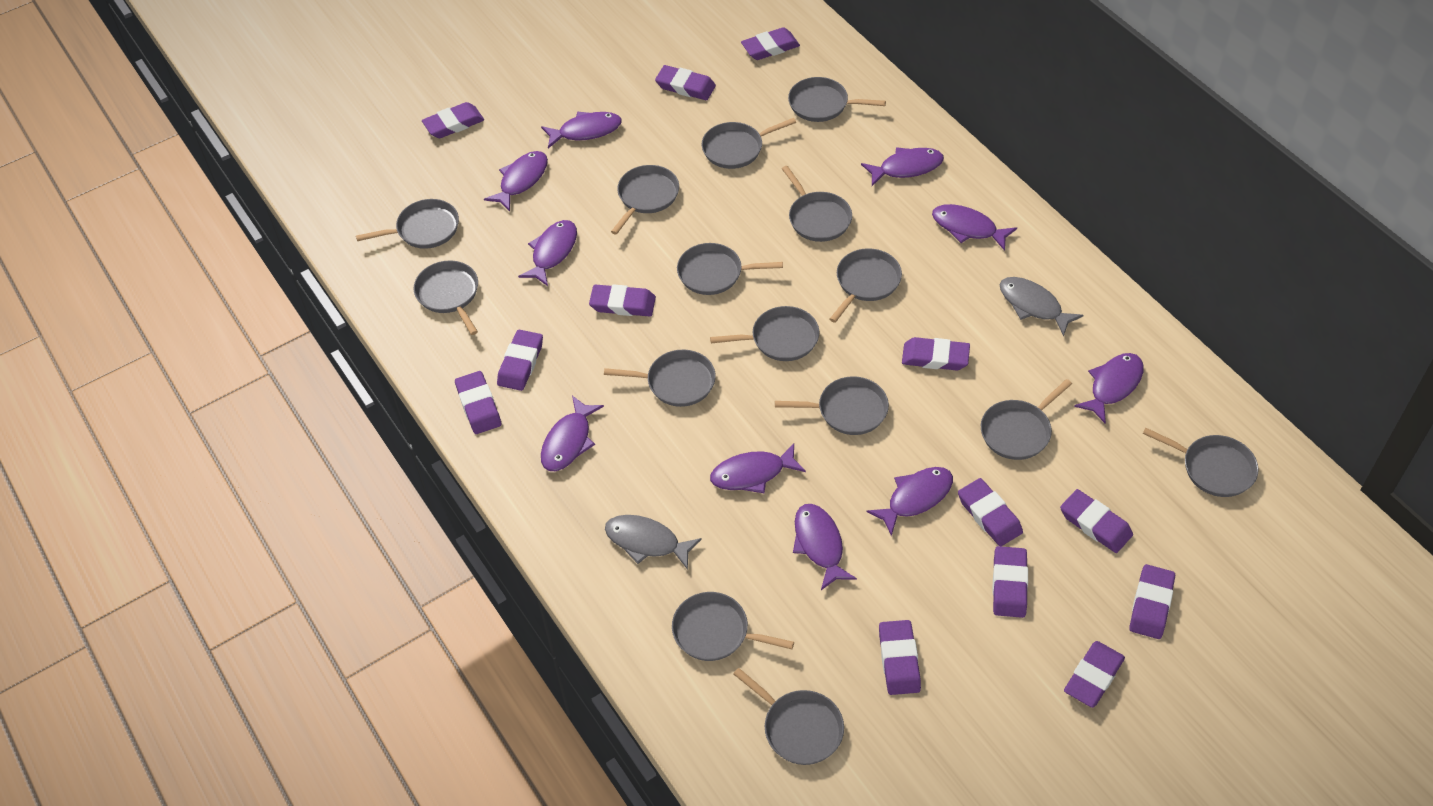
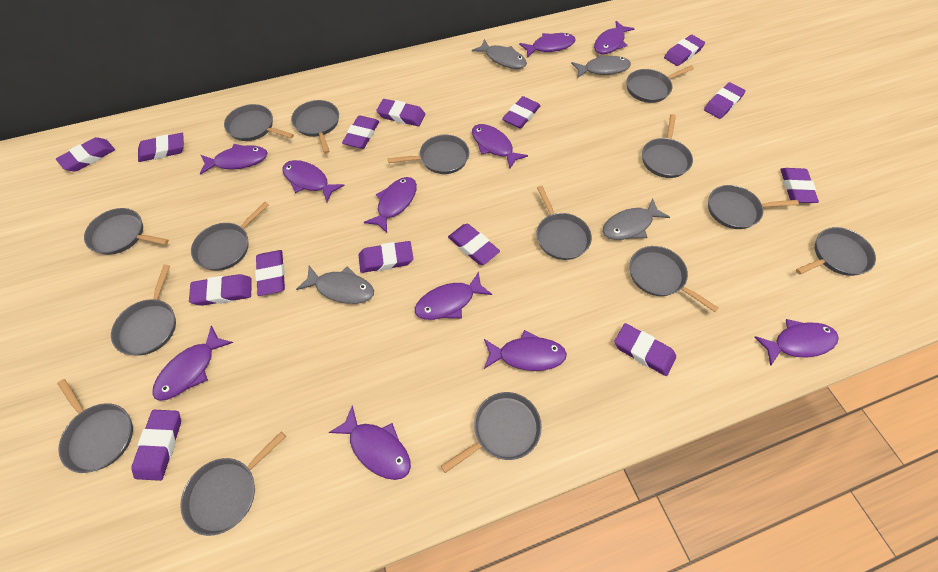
grey fish: 2 -> 4
purple eraser: 13 -> 14
purple fish: 10 -> 11

